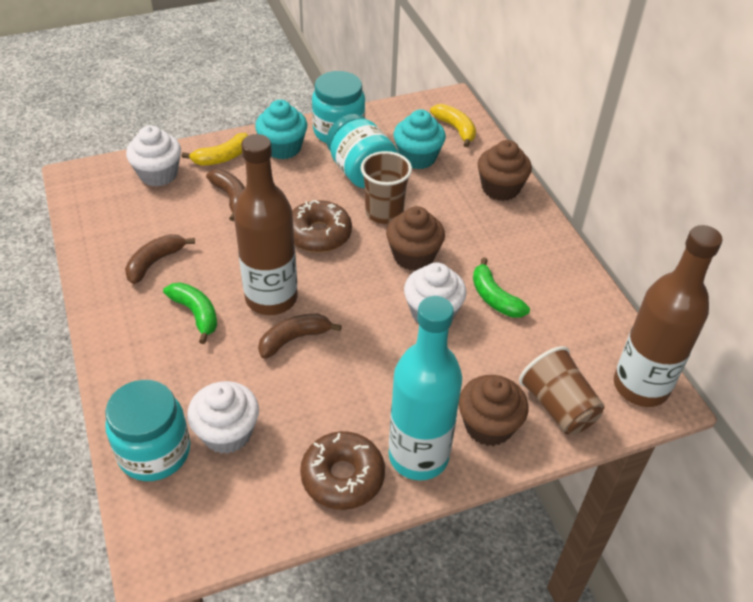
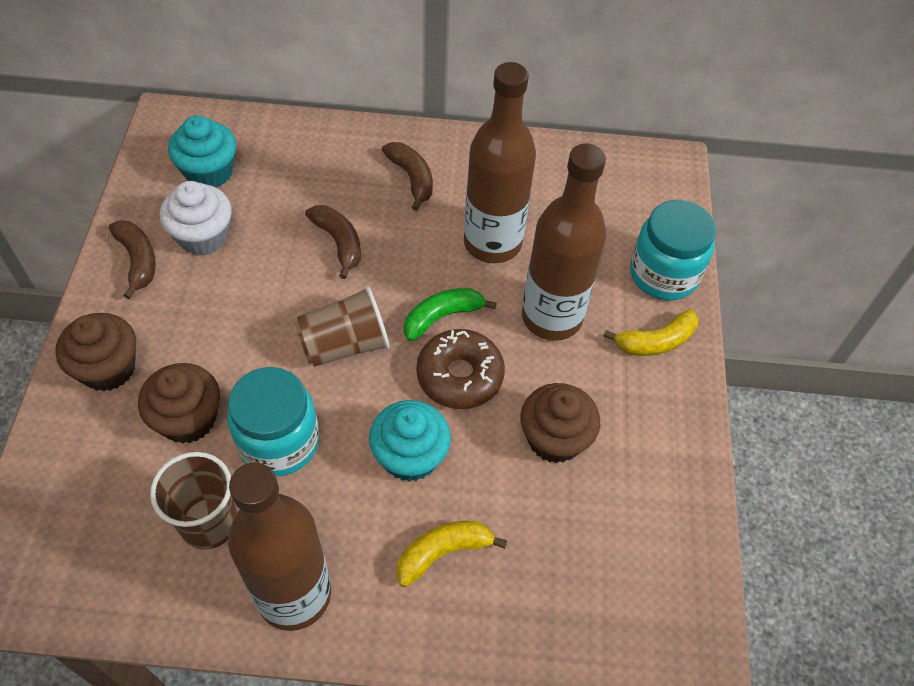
brown bottle: 2 -> 3
brown donut: 2 -> 1
green banana: 2 -> 1
turquoise bottle: 1 -> 0
turquoise jar: 3 -> 2
white cupcake: 3 -> 1

